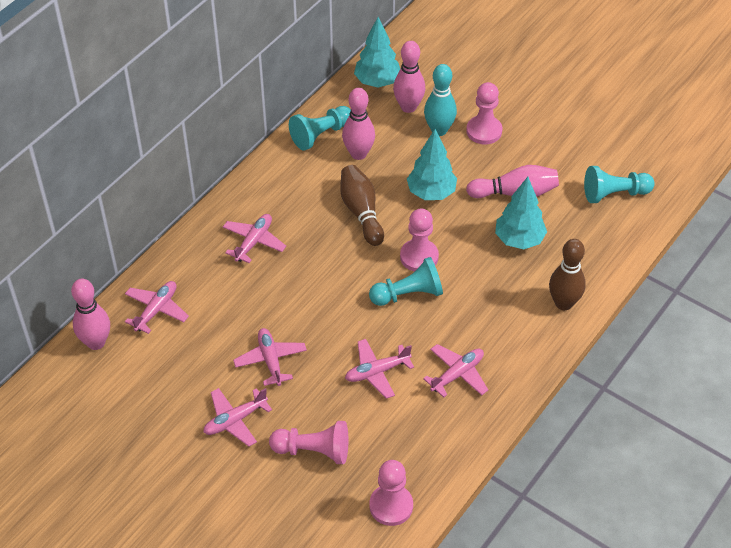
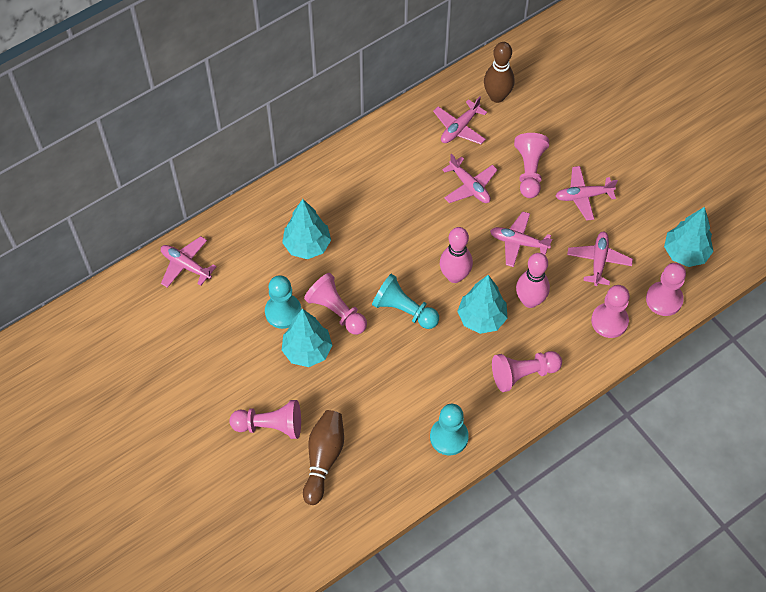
pink bowling pin: 4 -> 2
pink pawn: 4 -> 6
turquoise bowling pin: 1 -> 0
turquoise tree: 3 -> 4

